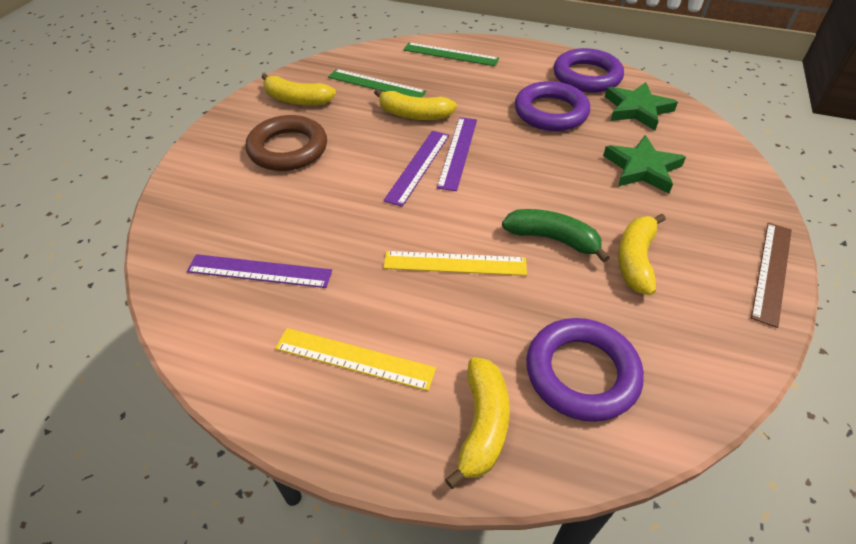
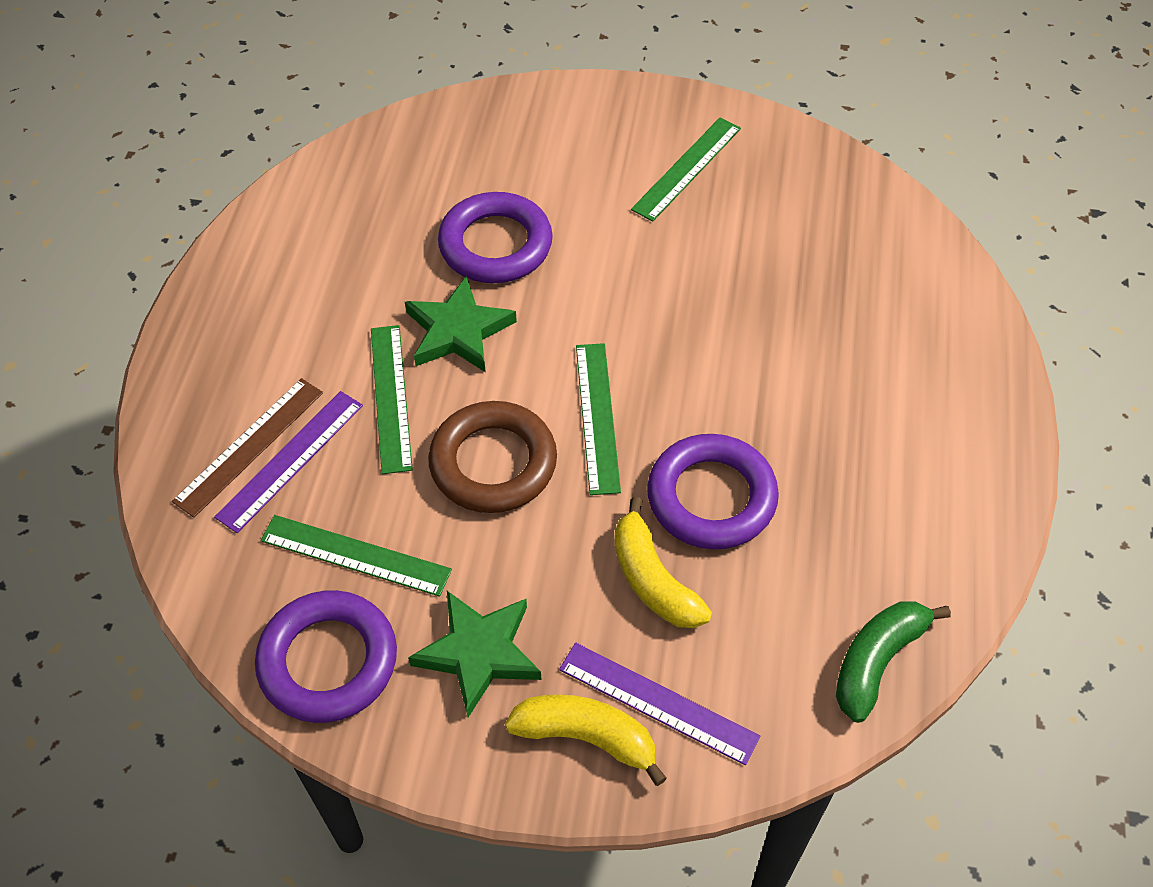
green ruler: 2 -> 4
purple ruler: 3 -> 2
yellow banana: 4 -> 2
yellow ruler: 2 -> 0

